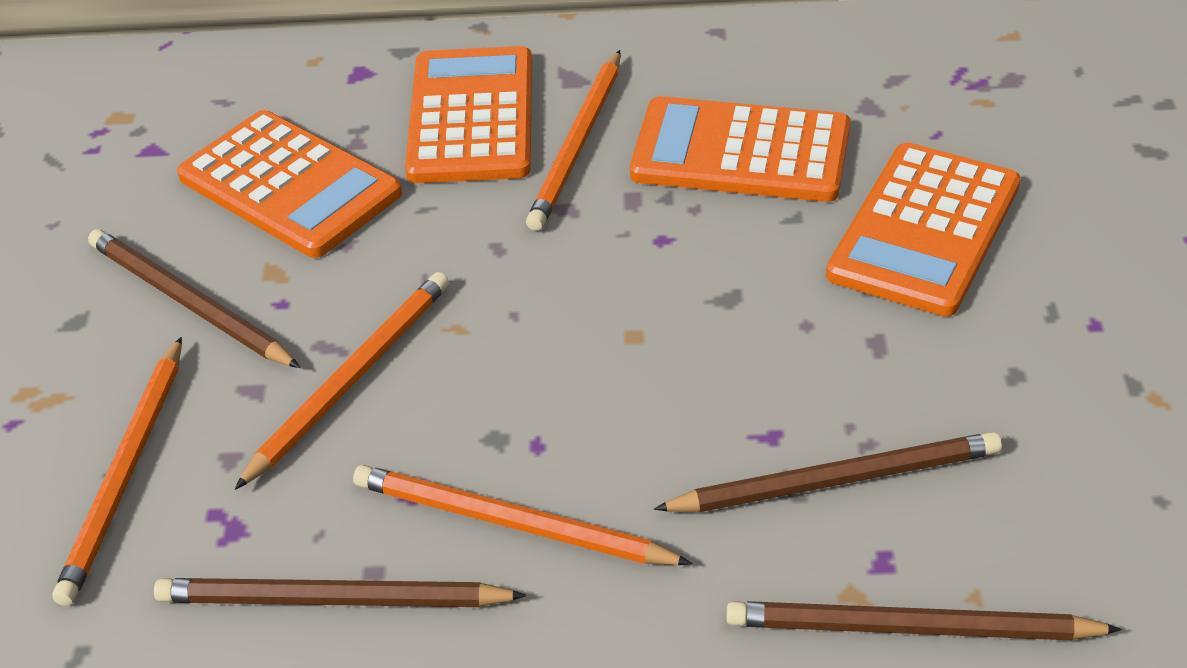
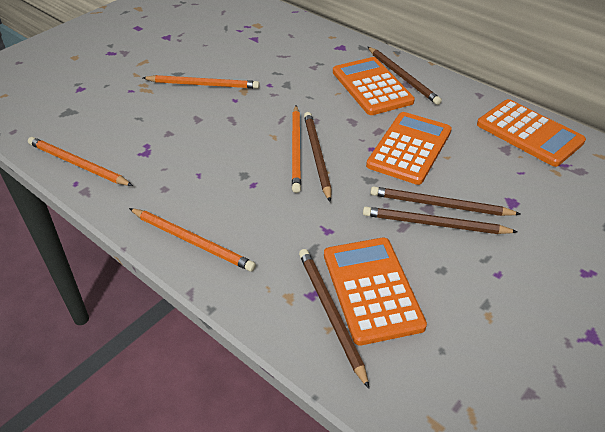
brown pencil: 4 -> 5

